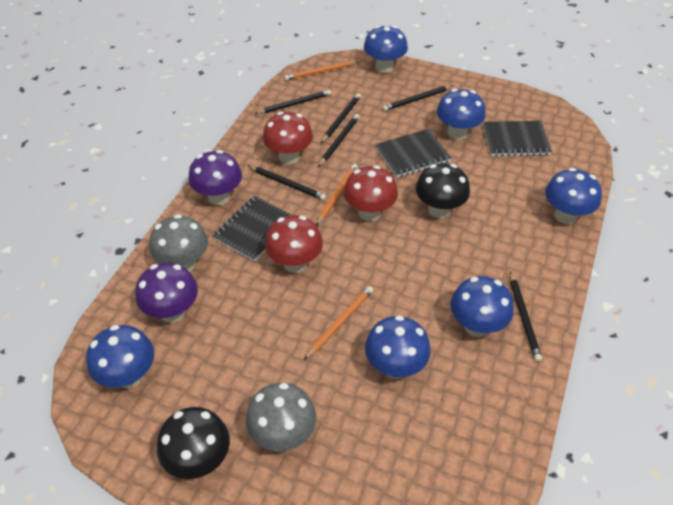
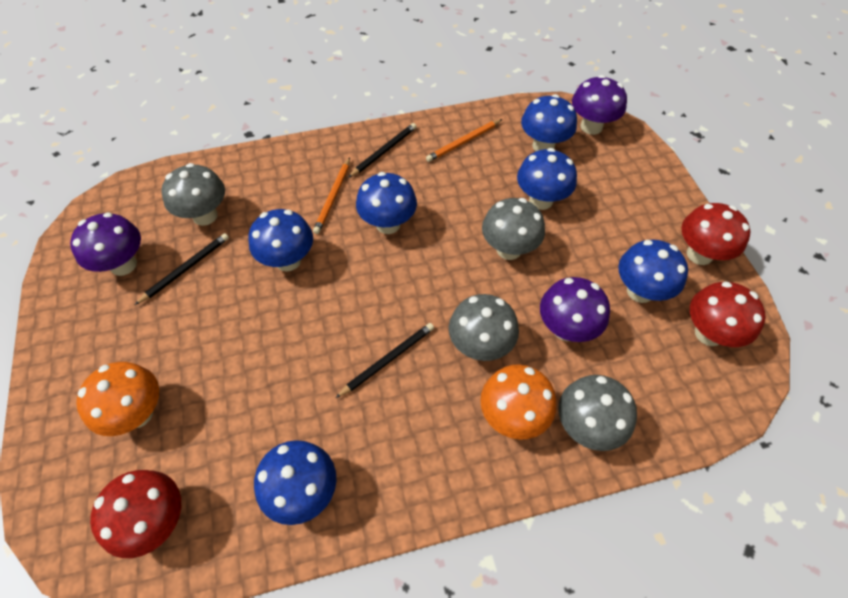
black mushroom: 2 -> 0
black notebook: 3 -> 0
black pencil: 6 -> 3
grey mushroom: 2 -> 4
orange mushroom: 0 -> 2
orange pencil: 3 -> 2
purple mushroom: 2 -> 3

